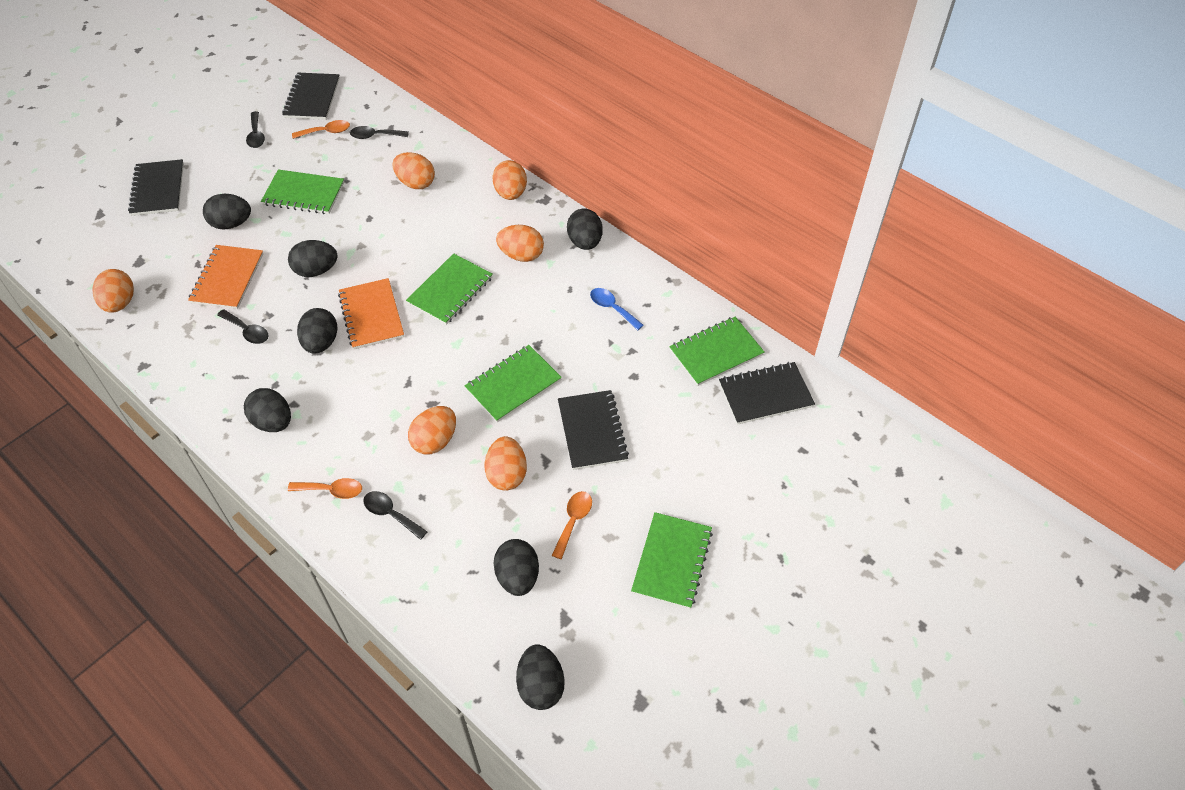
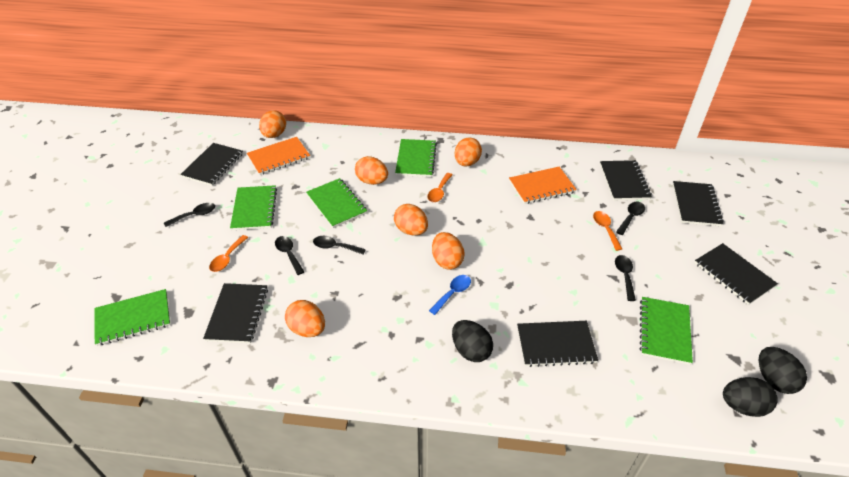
black egg: 7 -> 3
black notebook: 4 -> 6
black spoon: 4 -> 5

